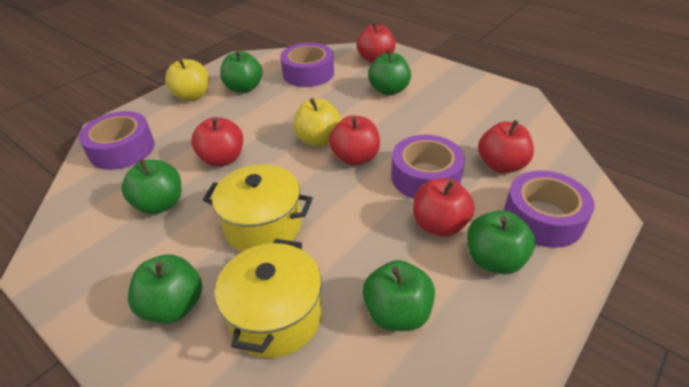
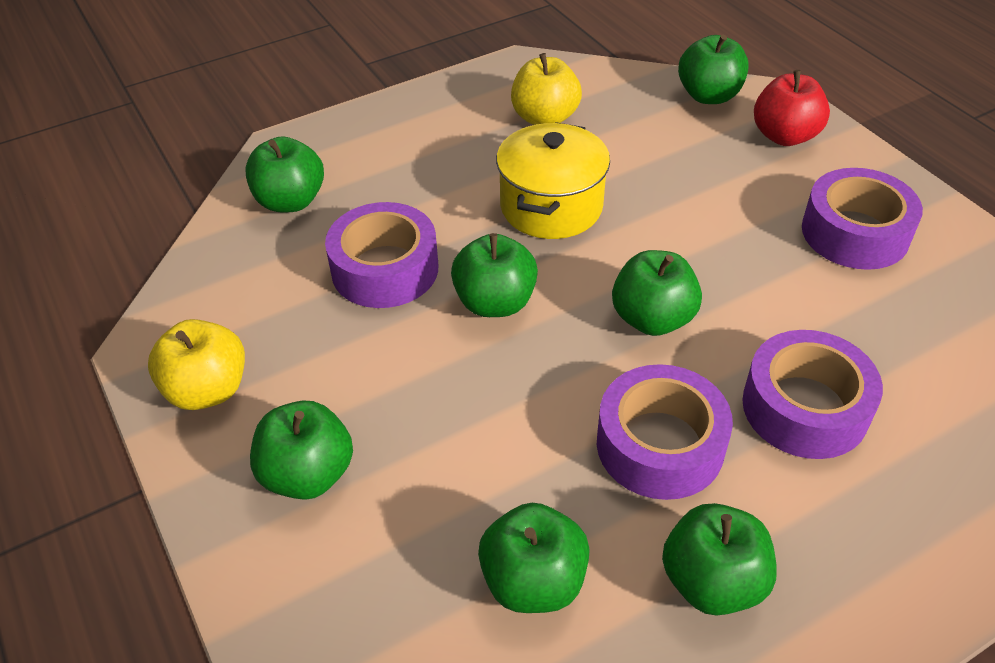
green apple: 6 -> 7
red apple: 5 -> 1
yellow pot: 2 -> 1

